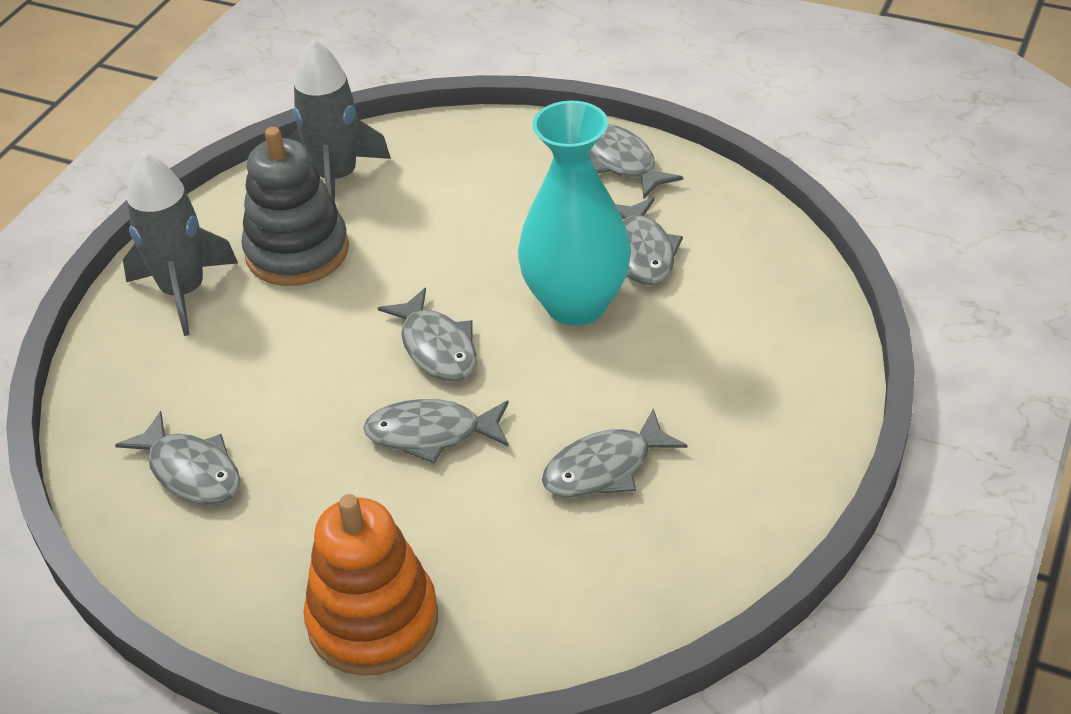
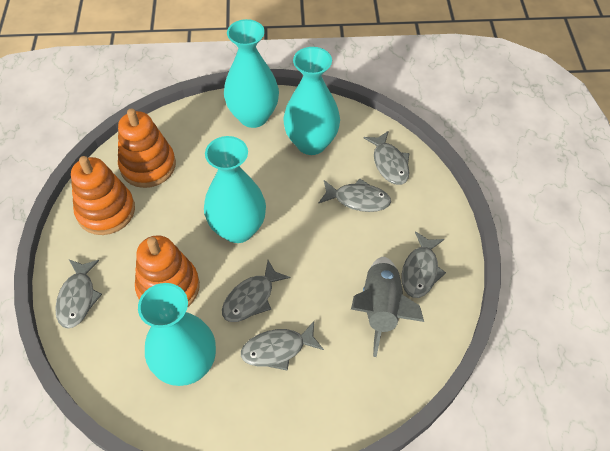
grey rocket: 2 -> 1
grey stacking toy: 1 -> 0
orange stacking toy: 1 -> 3
turquoise vase: 1 -> 4

